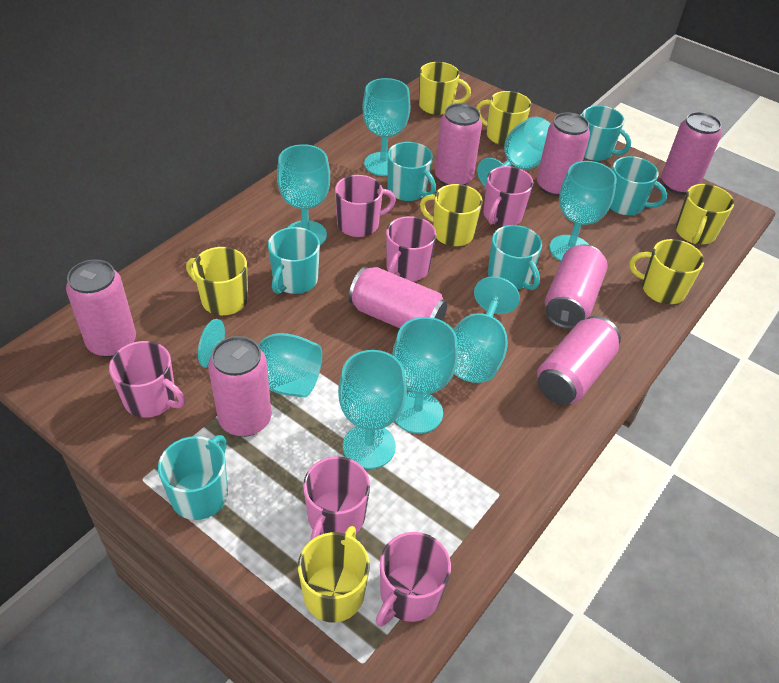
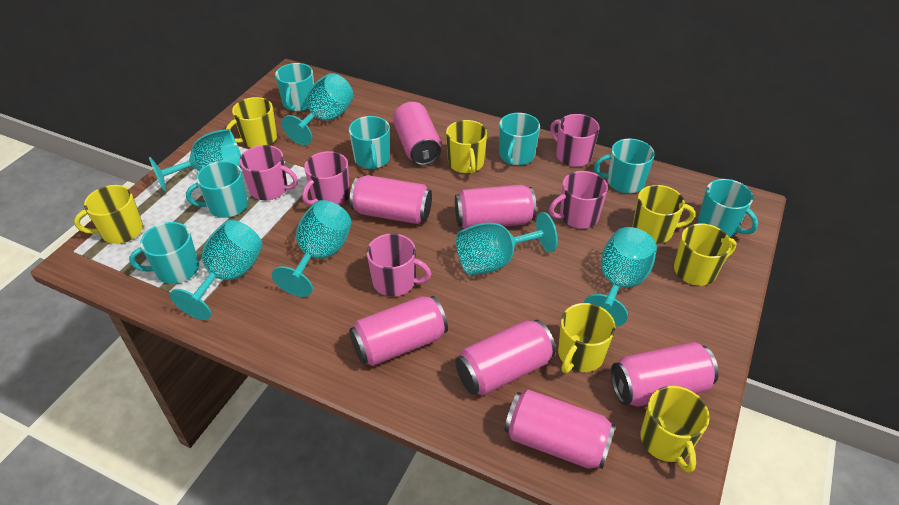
pink can: 8 -> 7
pink mug: 6 -> 5
turquoise goblet: 8 -> 6
turquoise mug: 6 -> 7

